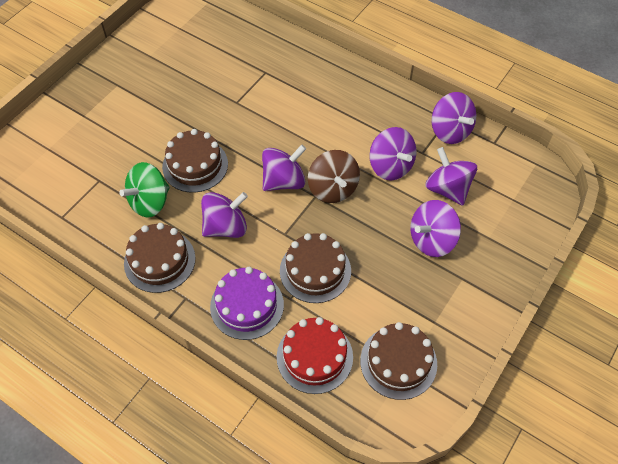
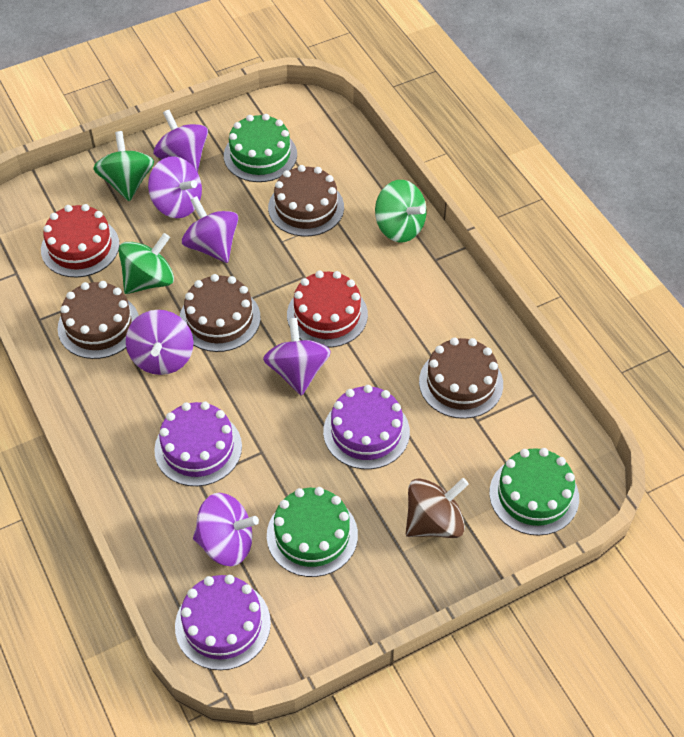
green cake: 0 -> 3
green spinning top: 1 -> 3
purple cake: 1 -> 3
red cake: 1 -> 2

